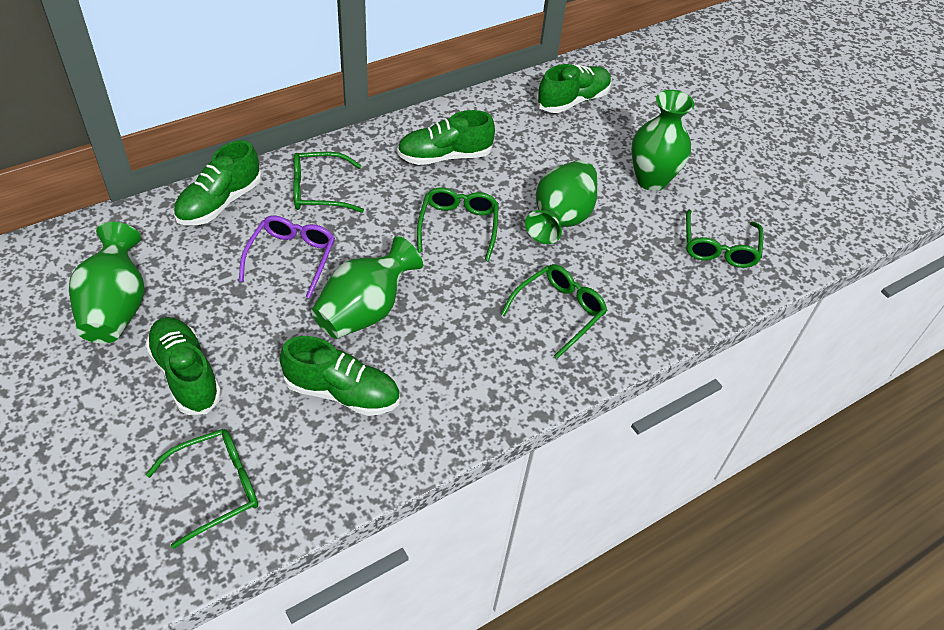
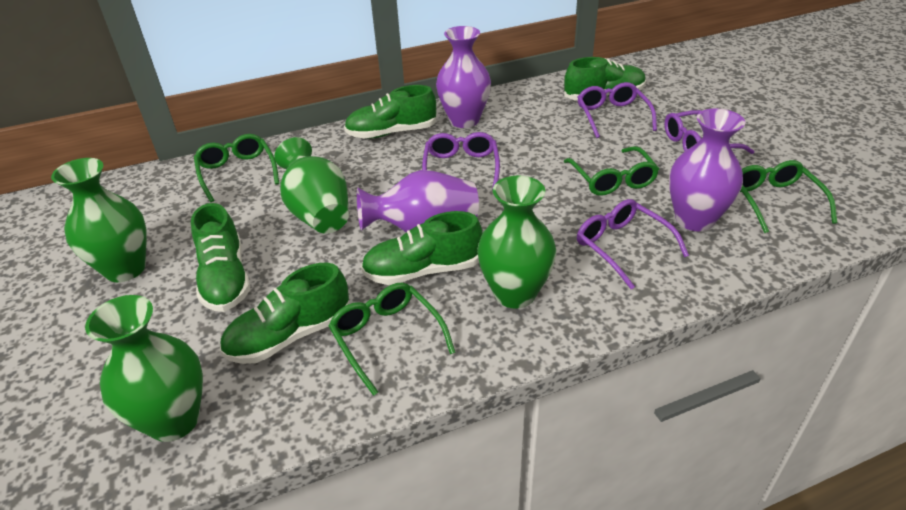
green glasses: 5 -> 4
purple glasses: 1 -> 4
purple vase: 0 -> 3

